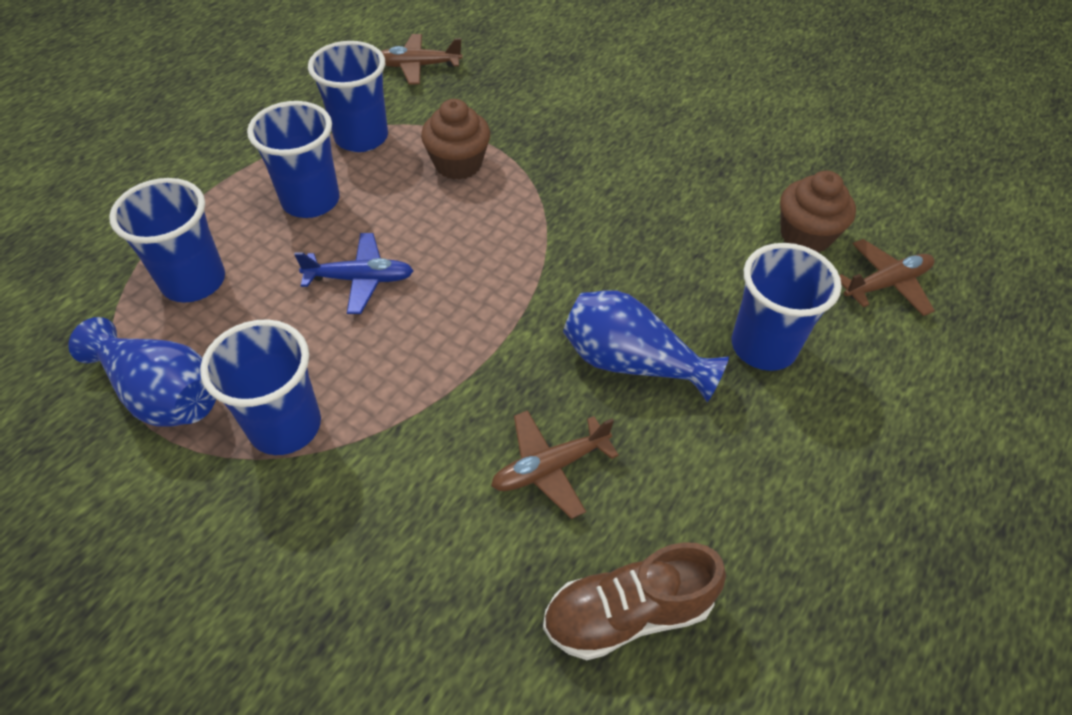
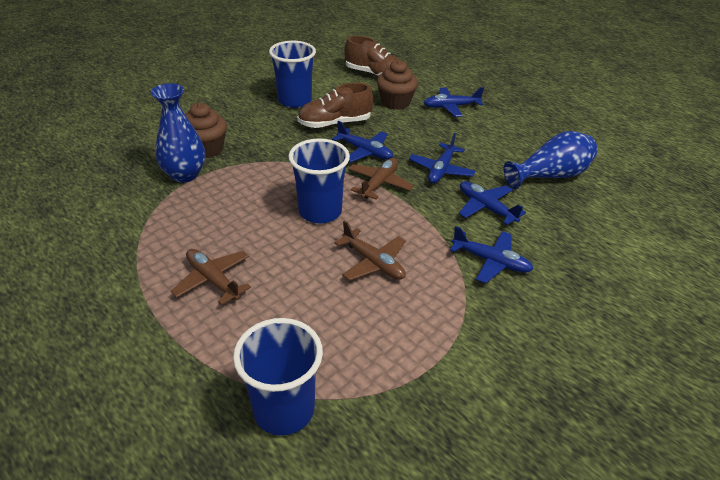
blue cup: 5 -> 3
blue plane: 1 -> 5
brown shoe: 1 -> 2

